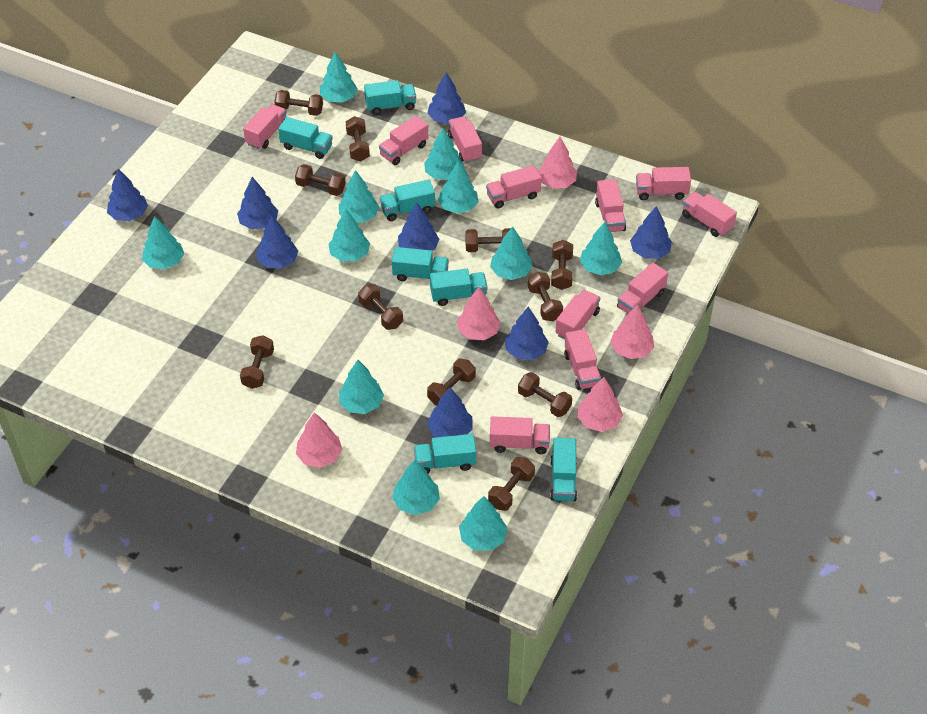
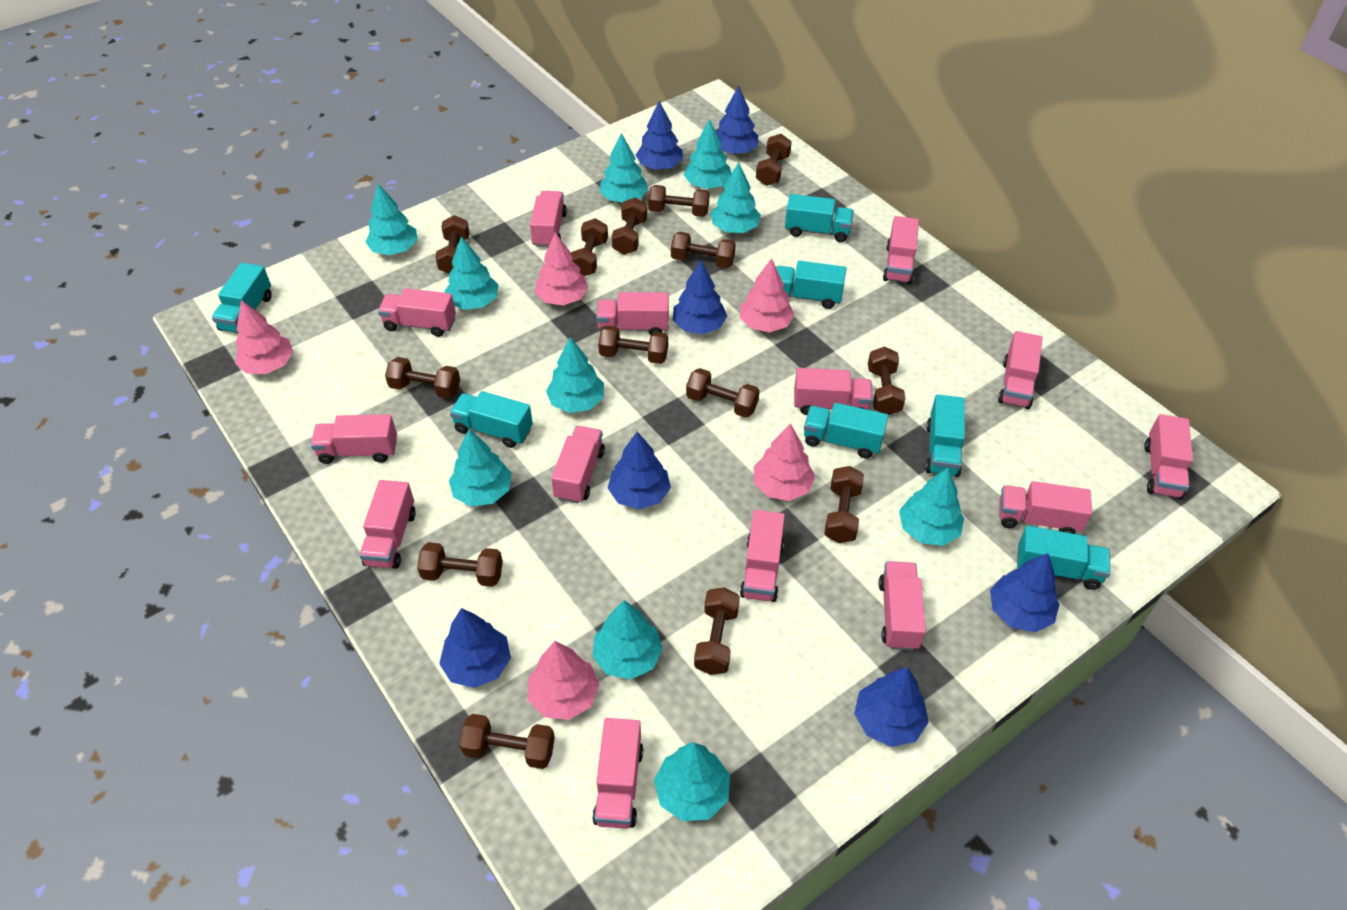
blue tree: 8 -> 7
brown dumbbell: 11 -> 14
pink truck: 11 -> 14
turquoise tree: 11 -> 10

